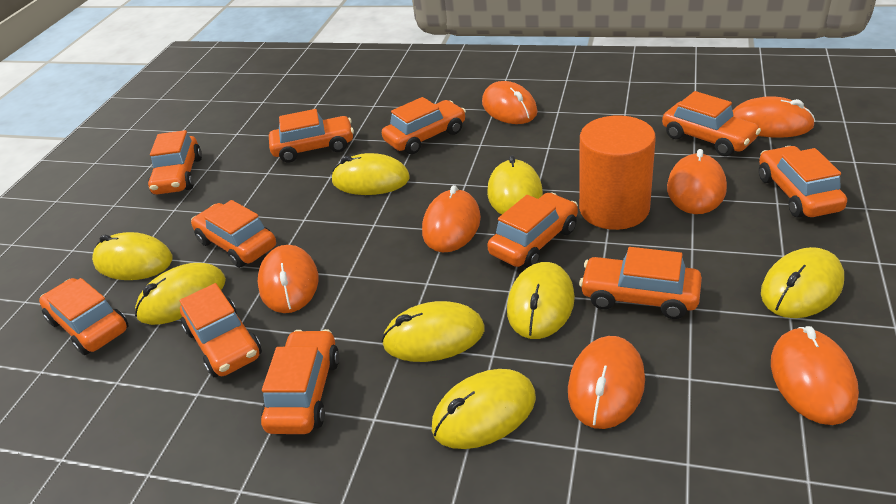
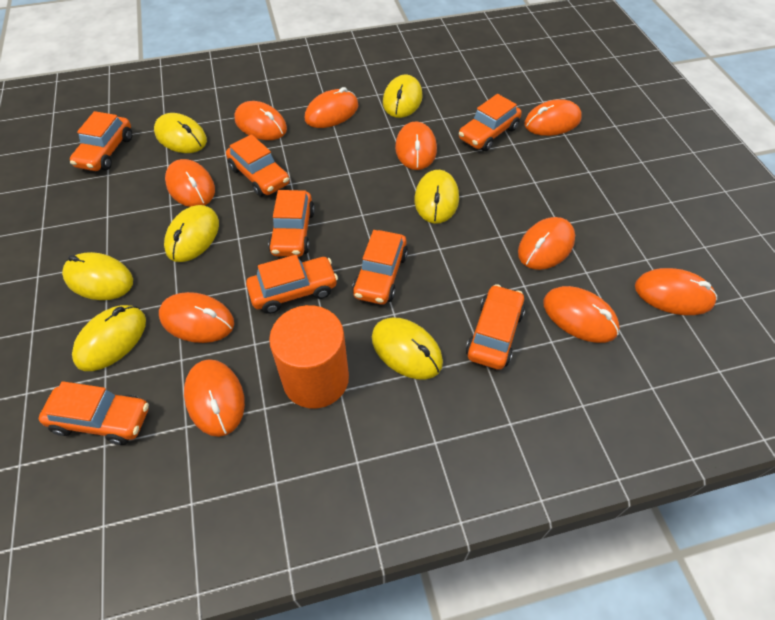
orange car: 11 -> 8
orange mouse: 7 -> 10
yellow mouse: 8 -> 7

